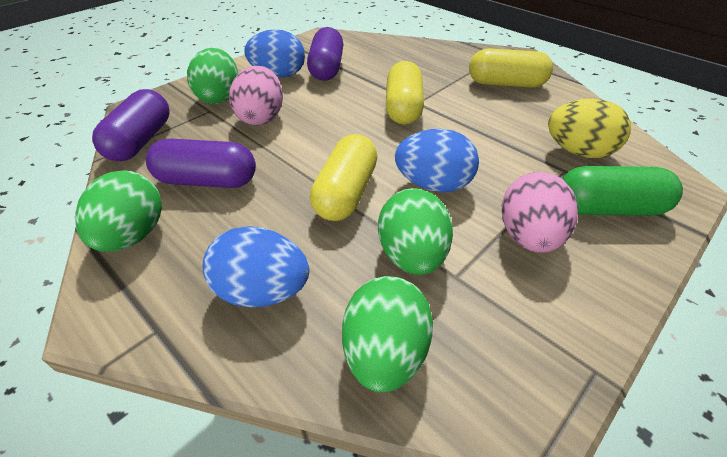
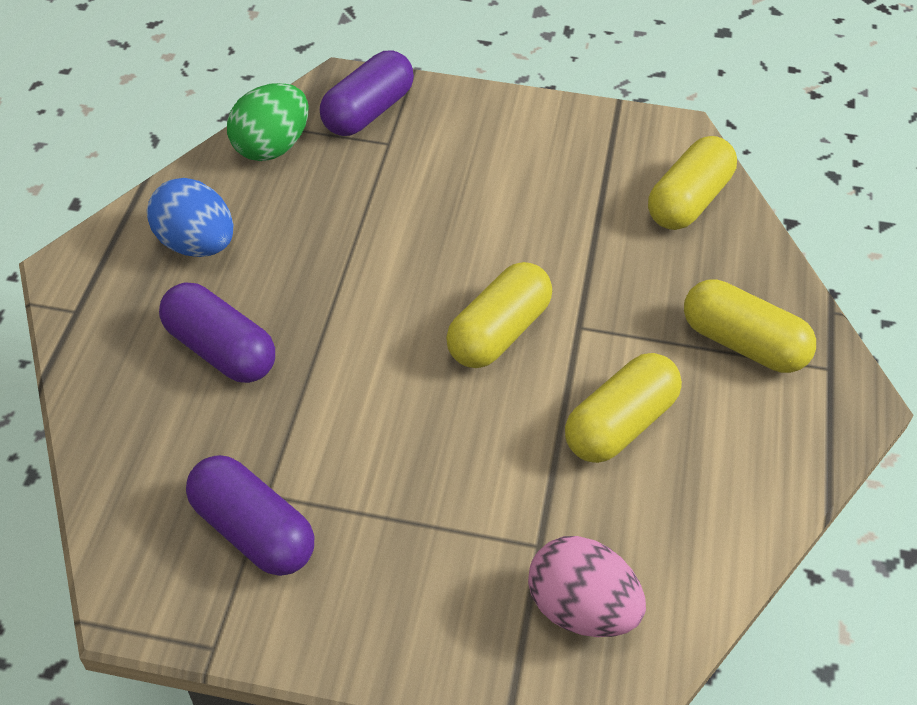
blue egg: 3 -> 1
green capsule: 1 -> 0
green egg: 4 -> 1
pink egg: 2 -> 1
yellow capsule: 3 -> 4
yellow egg: 1 -> 0

